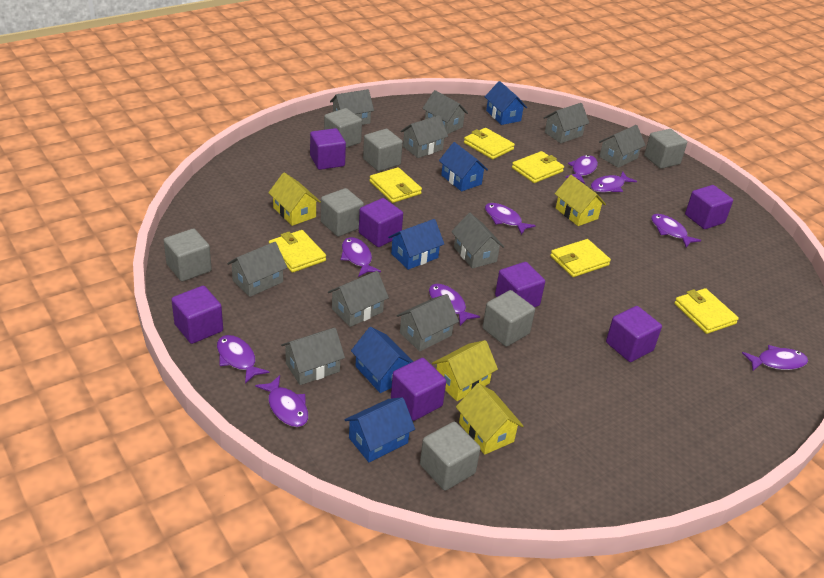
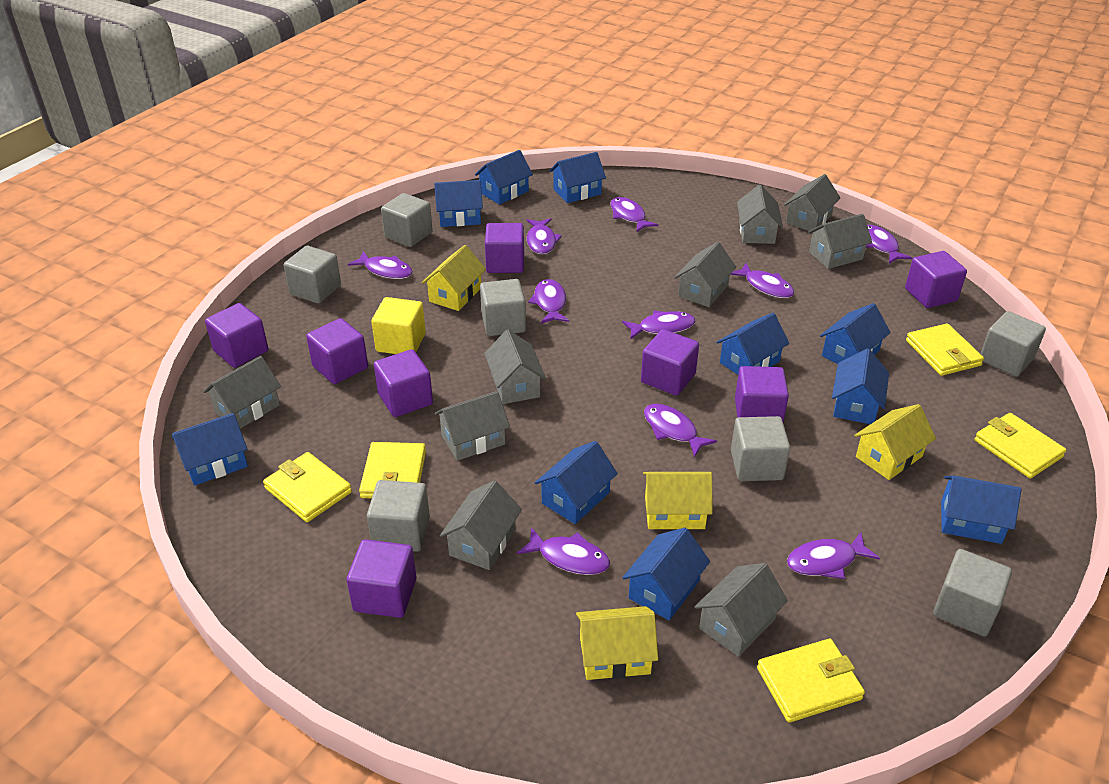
blue house: 5 -> 10
grey house: 10 -> 9
purple cube: 7 -> 8
purple fish: 9 -> 10
yellow cube: 0 -> 1
yellow wallet: 6 -> 5

